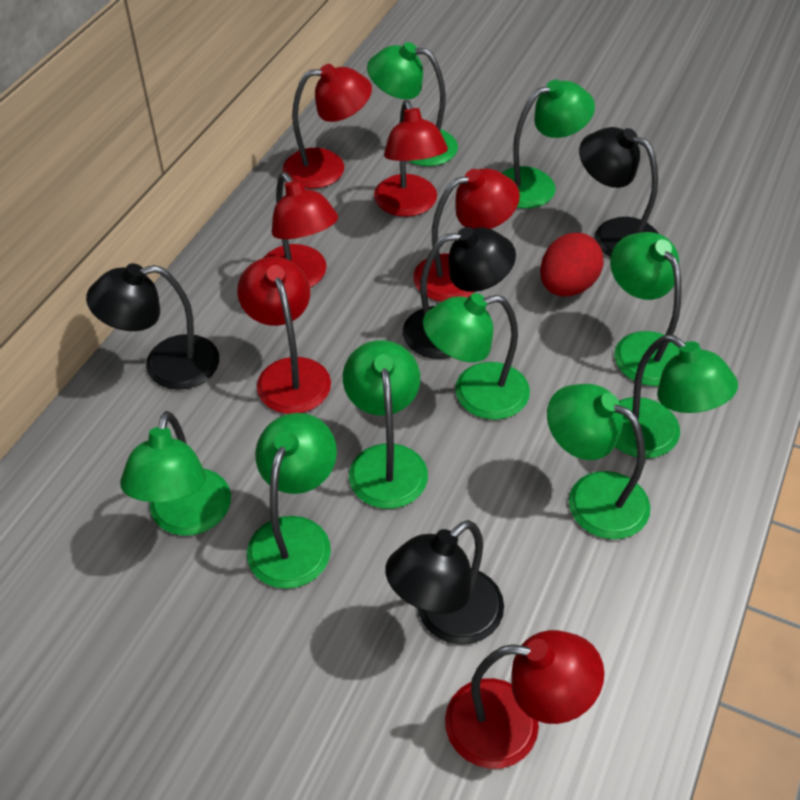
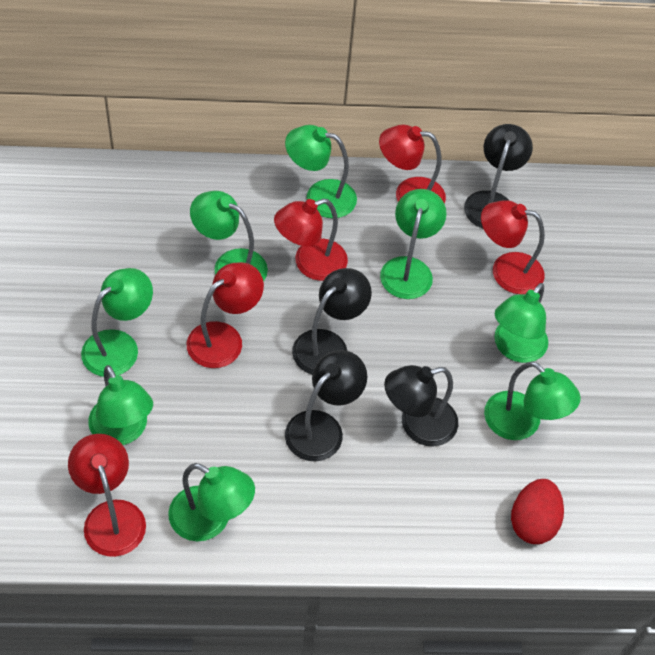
green lamp: 9 -> 8
red lamp: 6 -> 5

